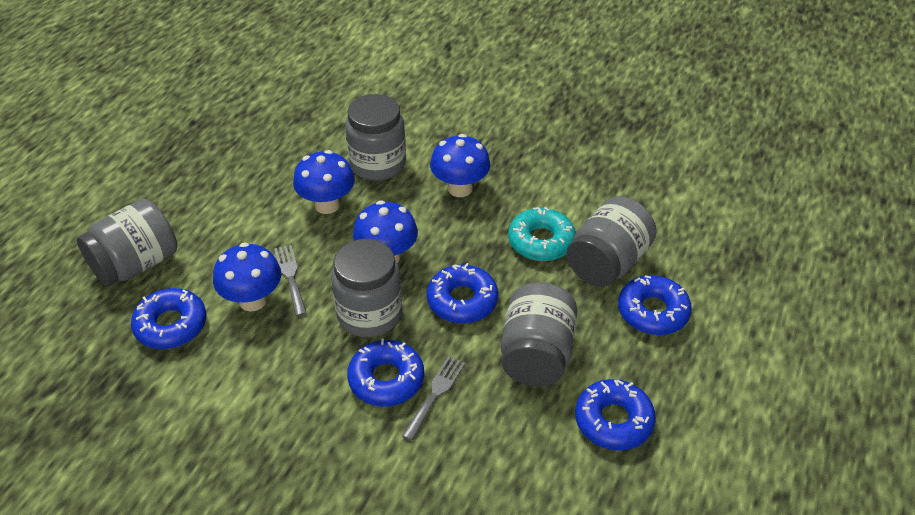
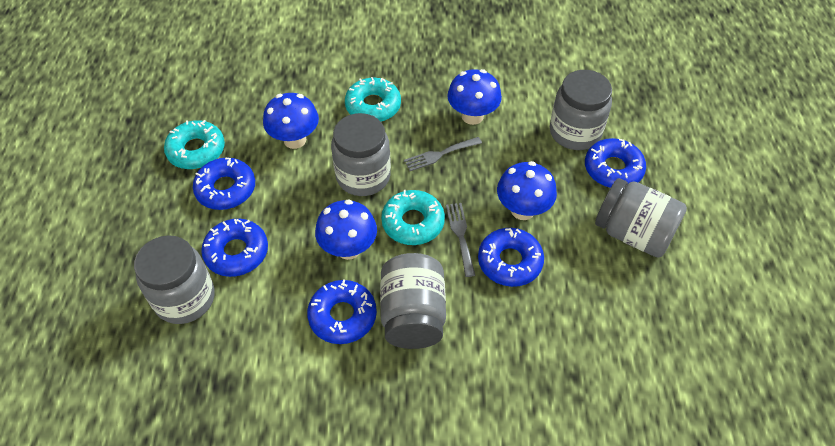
turquoise donut: 1 -> 3

